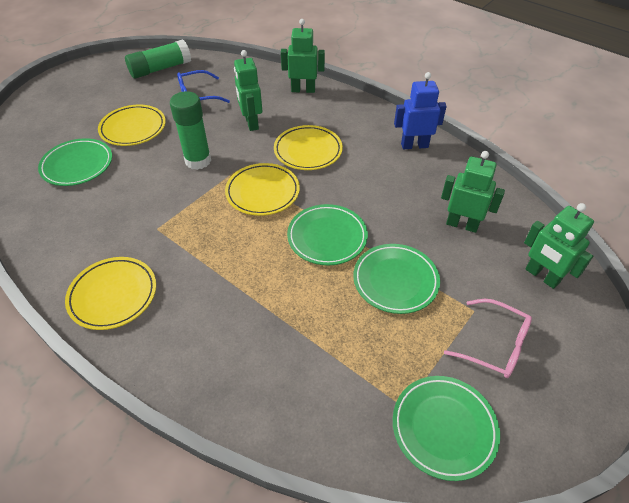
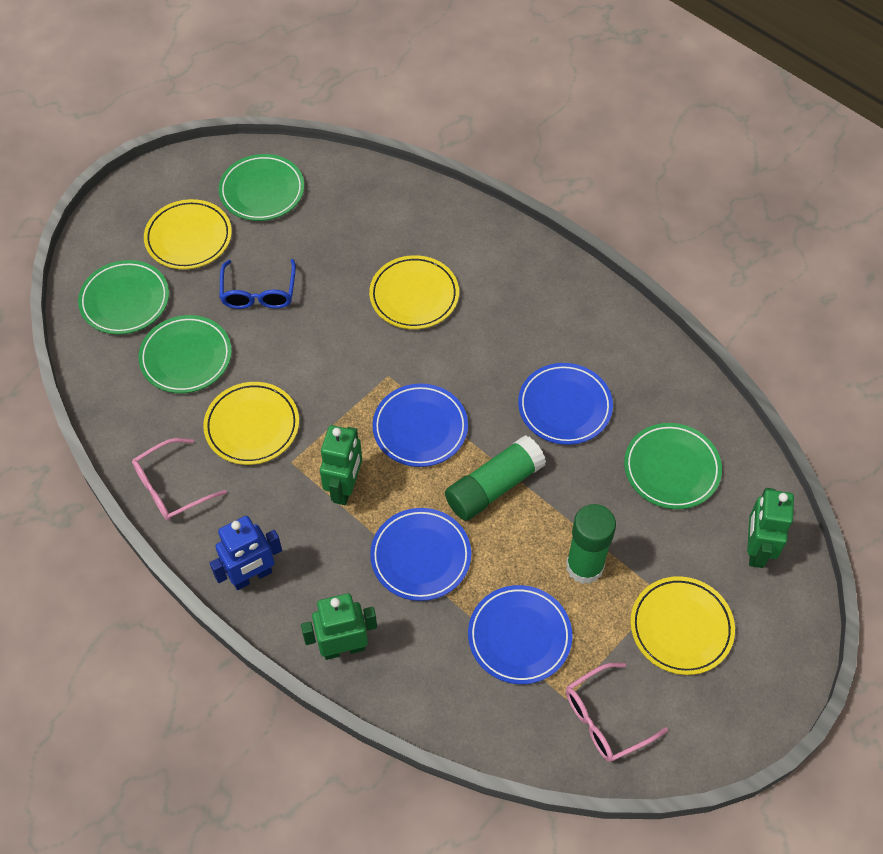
blue plate: 0 -> 4
green robot: 4 -> 3
pink glasses: 1 -> 2

